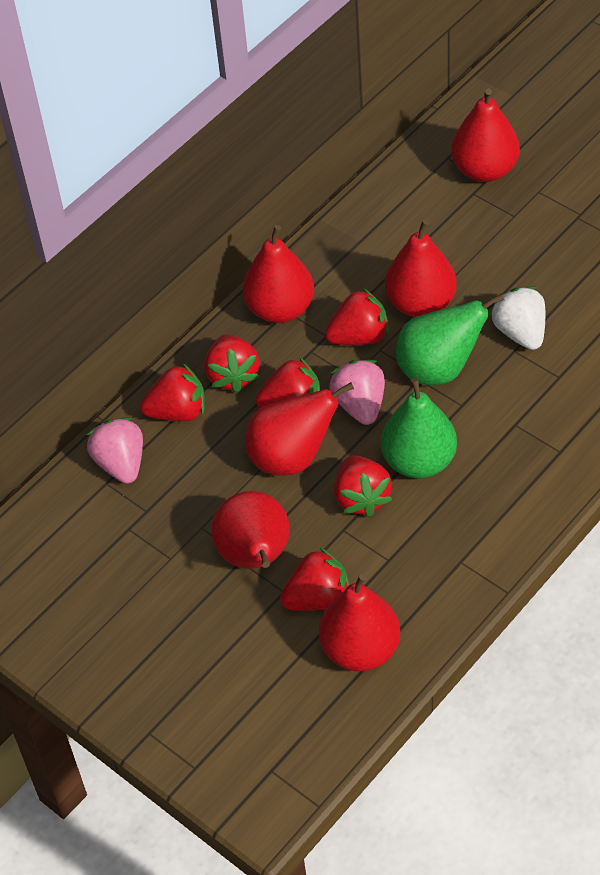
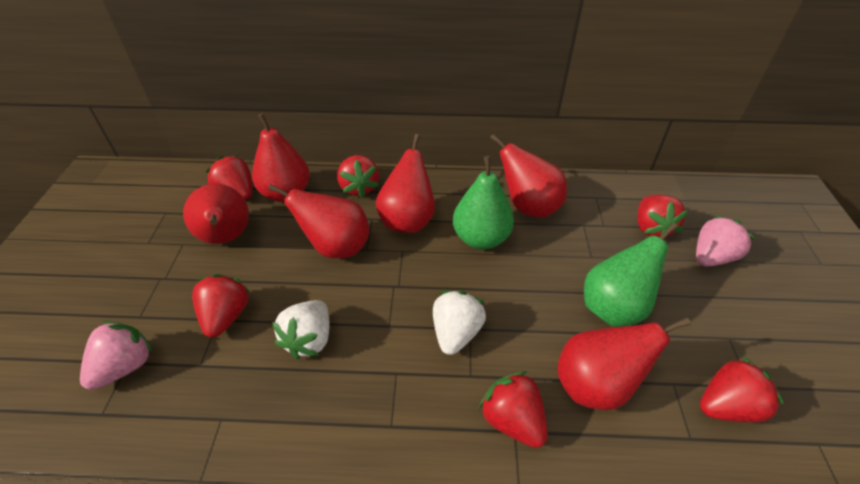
white strawberry: 1 -> 2

